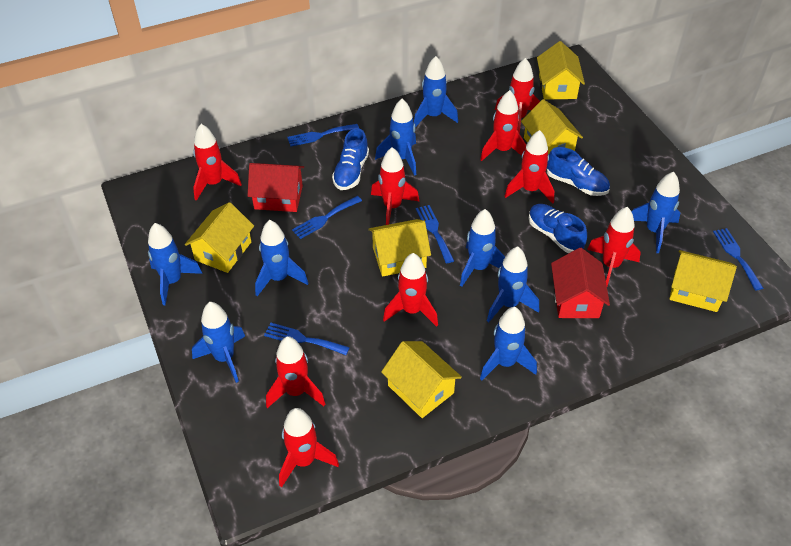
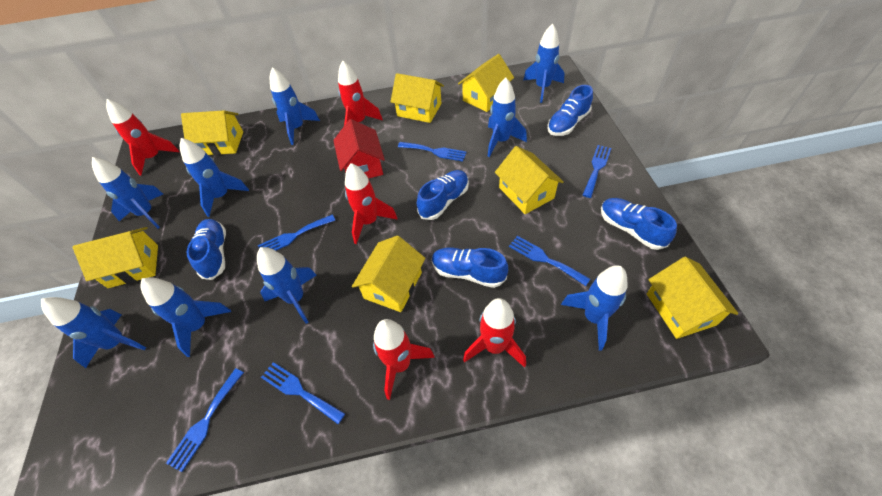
blue fork: 5 -> 6
blue shoe: 3 -> 5
red house: 2 -> 1
red rocket: 9 -> 5
yellow house: 6 -> 7

